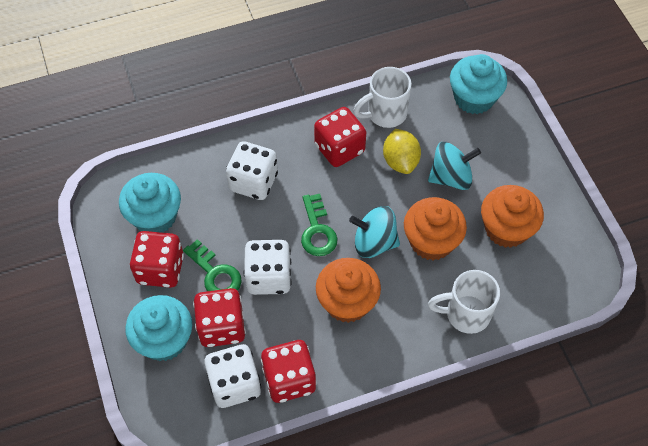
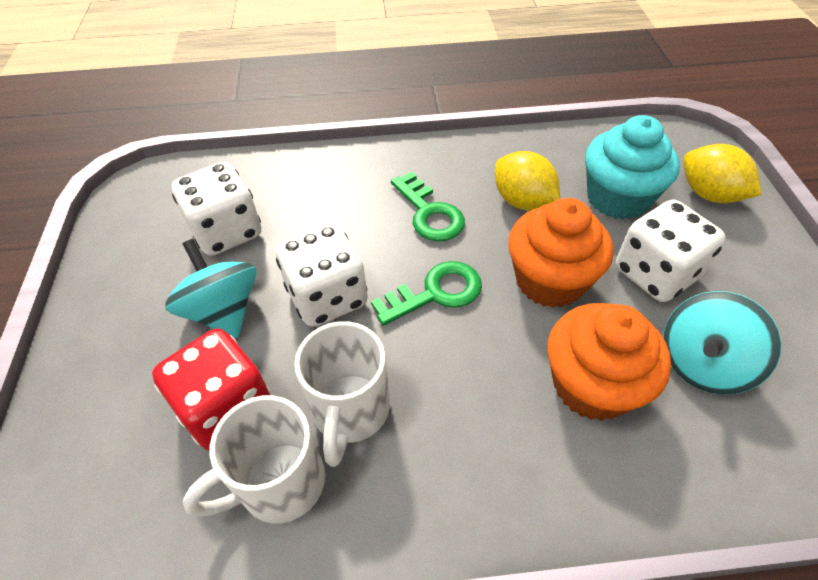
orange cupcake: 3 -> 2
red dice: 4 -> 1
turquoise cupcake: 3 -> 1
yellow lemon: 1 -> 2

